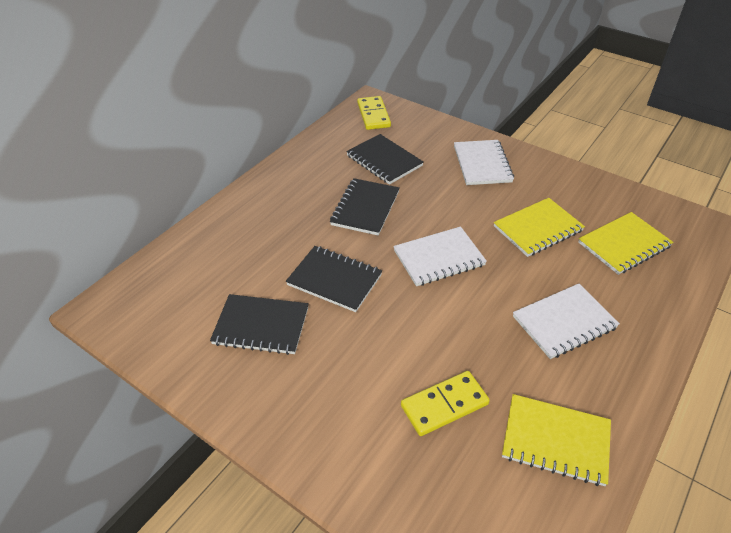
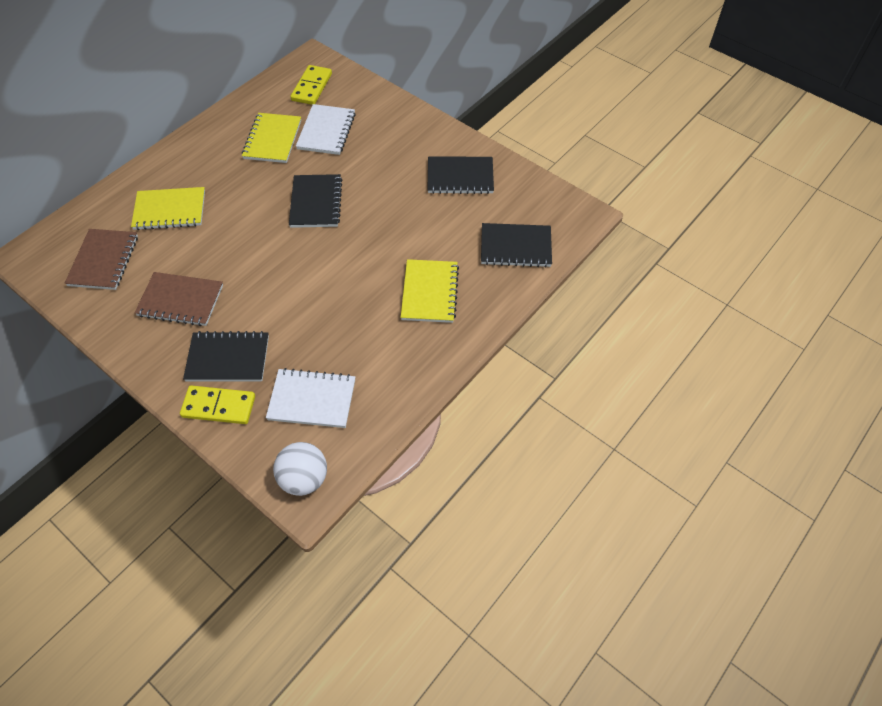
brown notebook: 0 -> 2
white ball: 0 -> 1
white notebook: 3 -> 2

